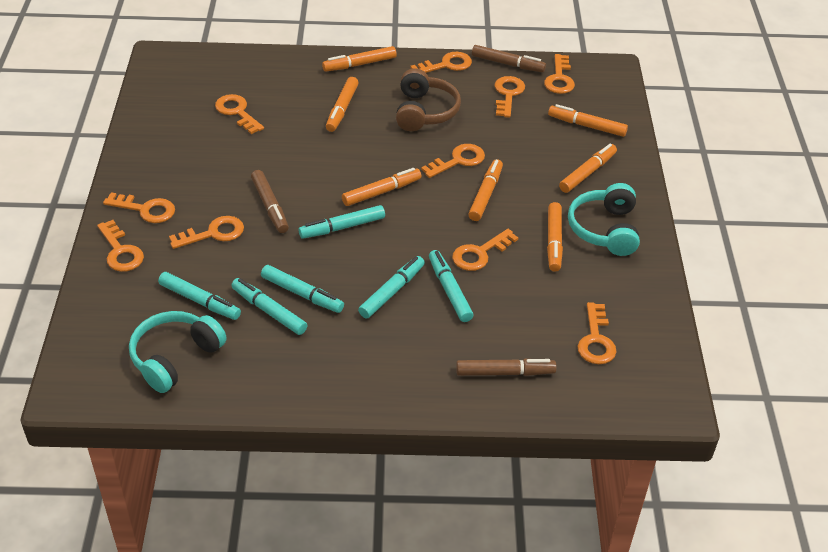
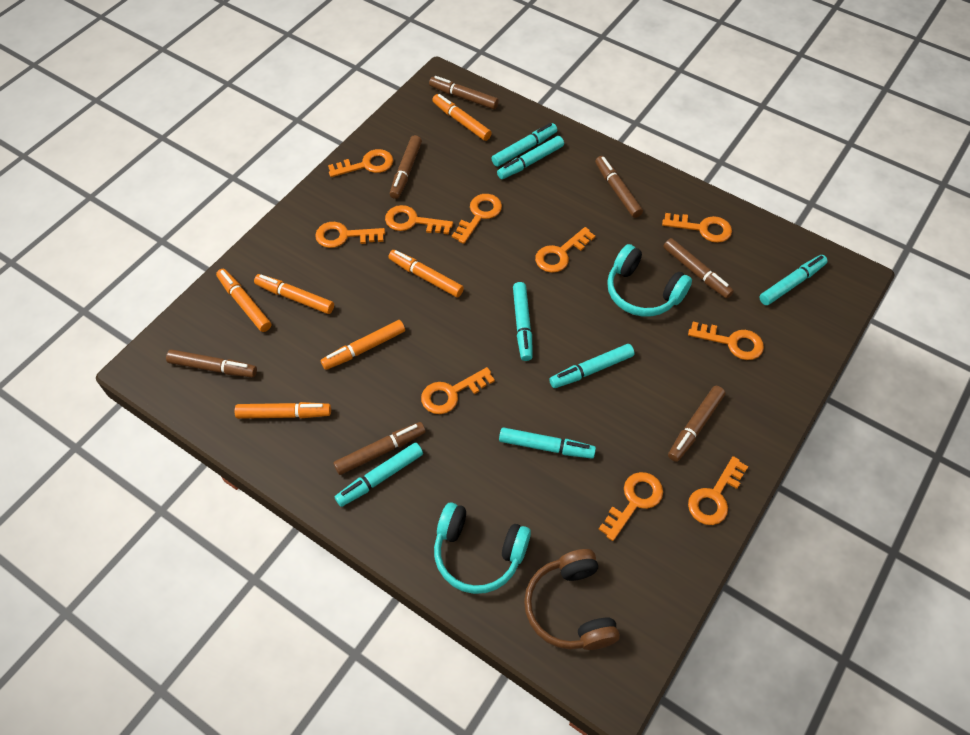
brown marker: 3 -> 7
orange marker: 7 -> 6
turquoise marker: 6 -> 7

